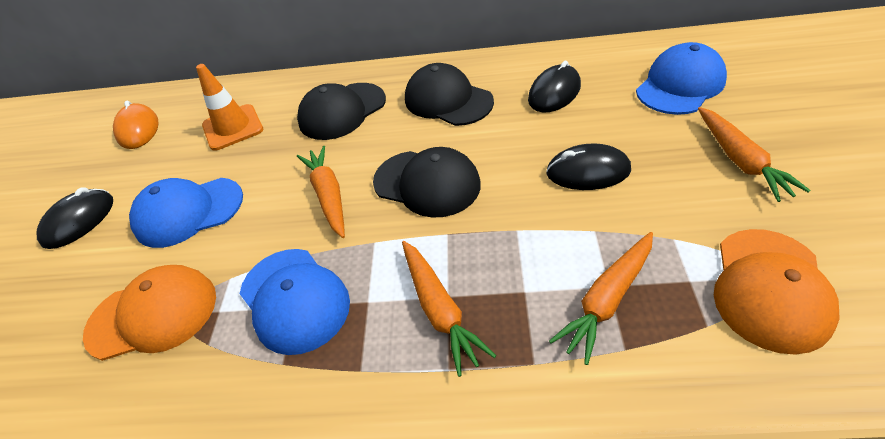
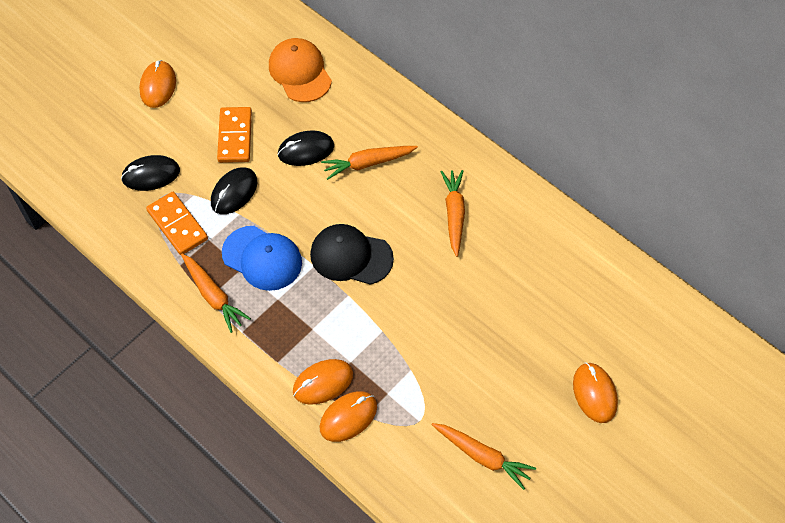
black cap: 3 -> 1
blue cap: 3 -> 1
orange cap: 2 -> 1
orange domino: 0 -> 2
orange mouse: 1 -> 4
orange traffic cone: 1 -> 0

